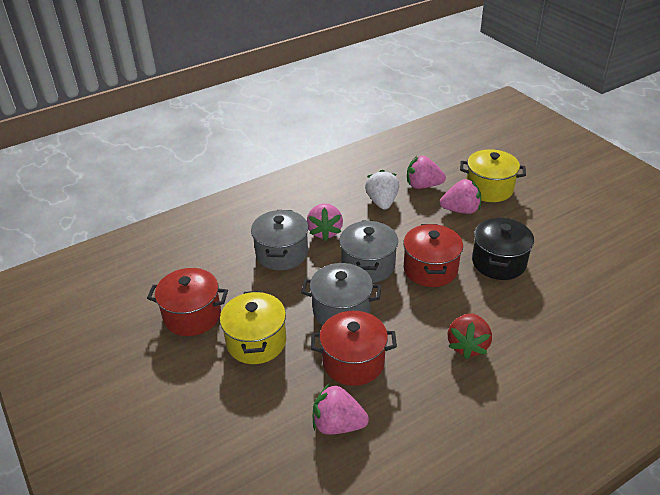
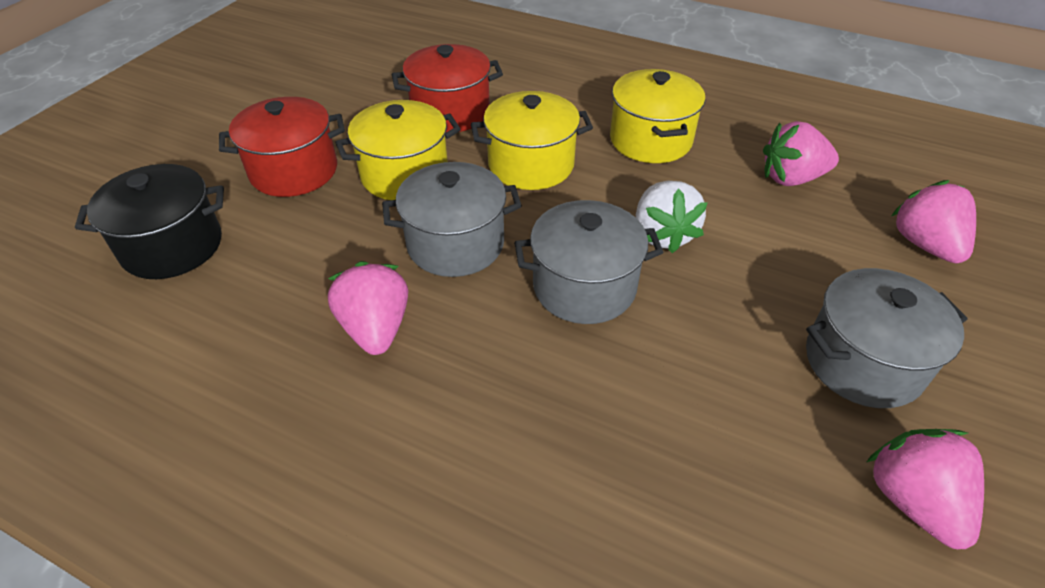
red pot: 3 -> 2
red strawberry: 1 -> 0
yellow pot: 2 -> 3

